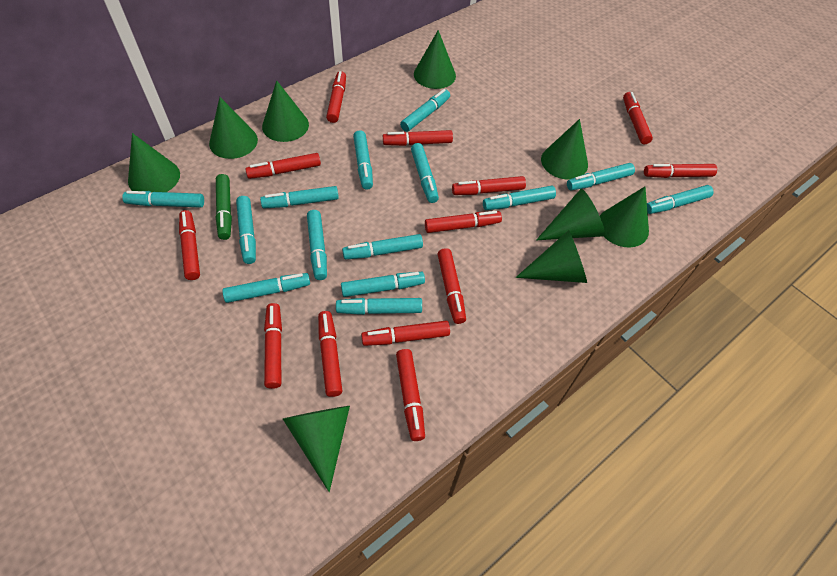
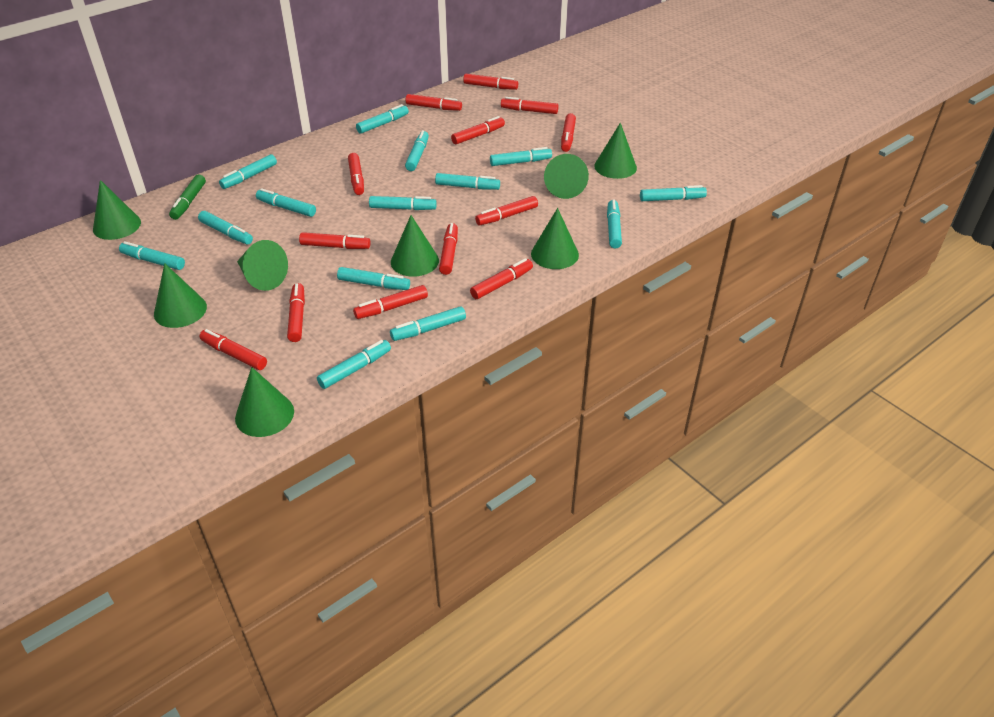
green cone: 9 -> 8

